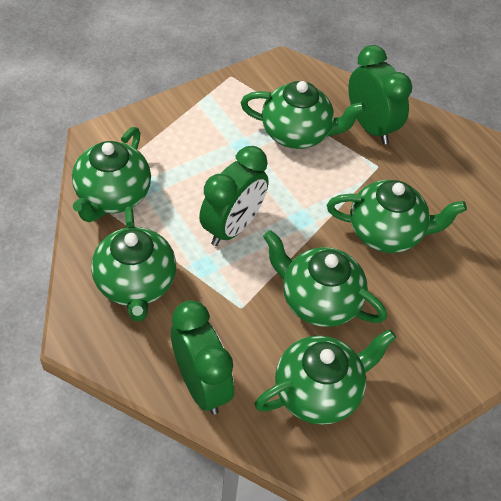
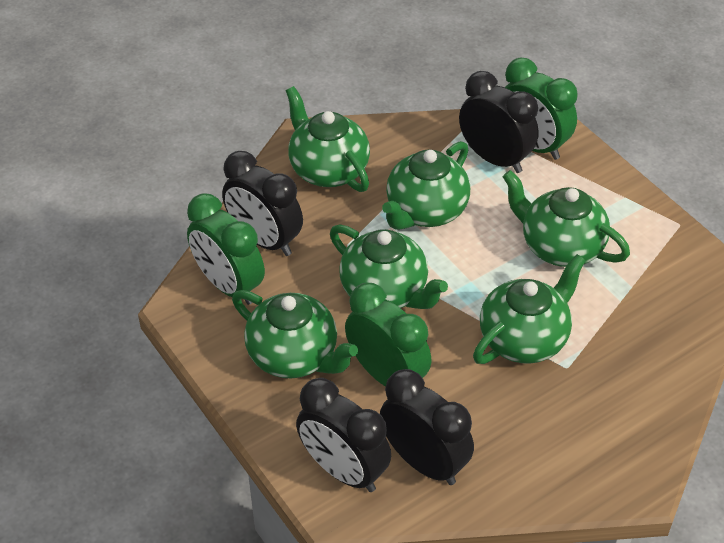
black clock: 0 -> 4

